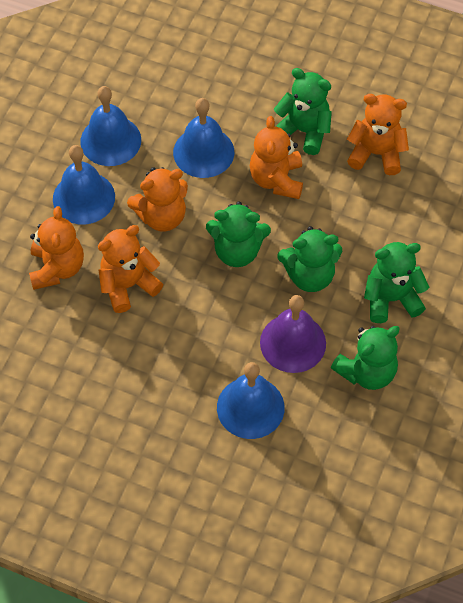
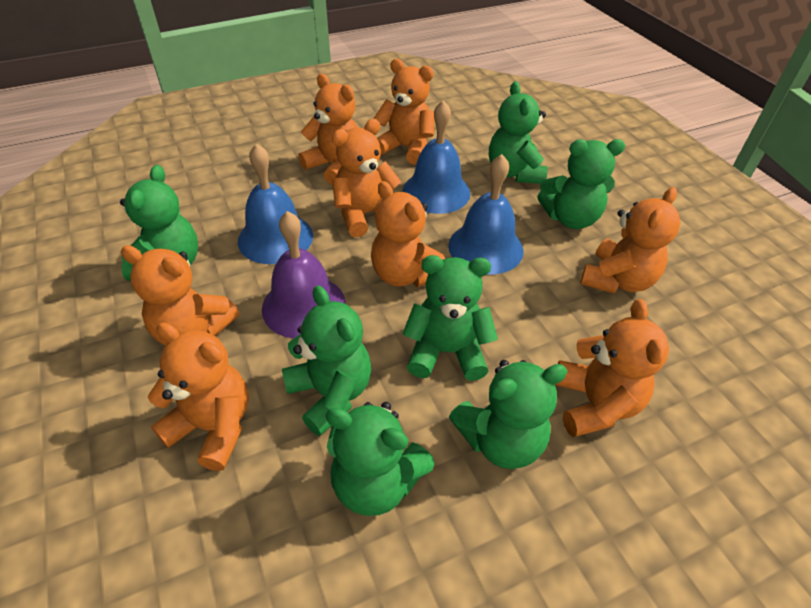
blue bell: 4 -> 3
green teddy bear: 5 -> 7
orange teddy bear: 5 -> 8

